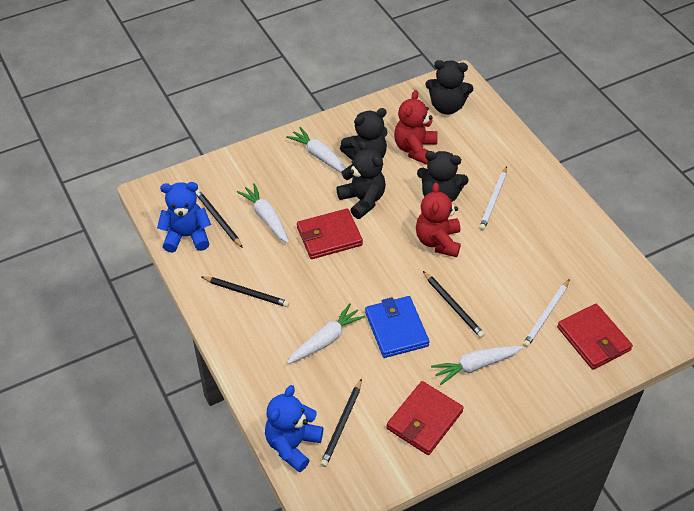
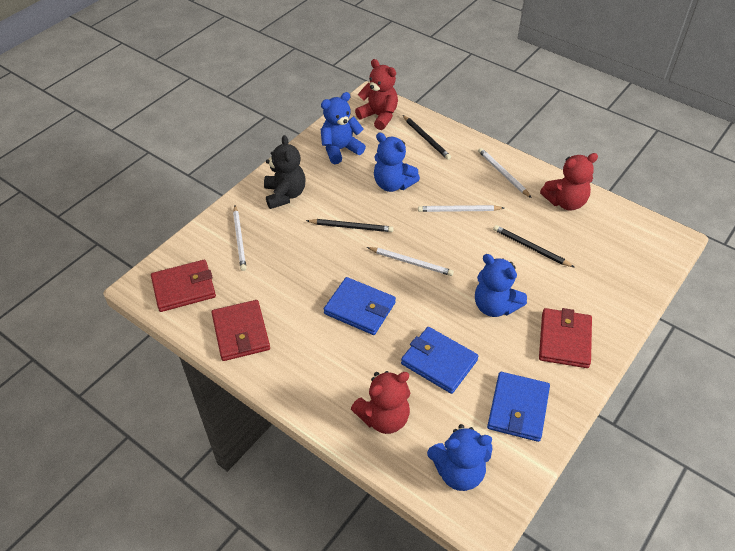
black pencil: 4 -> 3
black teddy bear: 4 -> 1
blue teddy bear: 2 -> 4
blue wallet: 1 -> 3
red teddy bear: 2 -> 3
white carrot: 4 -> 0
white pencil: 2 -> 4

